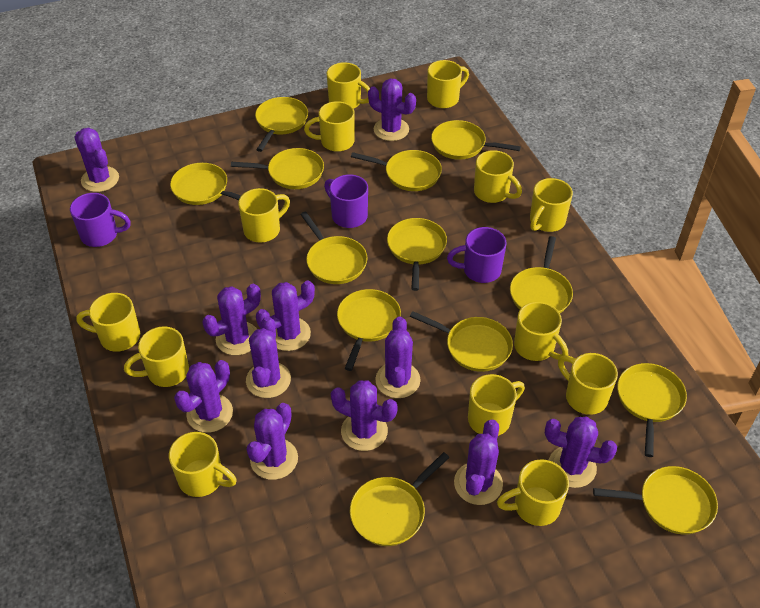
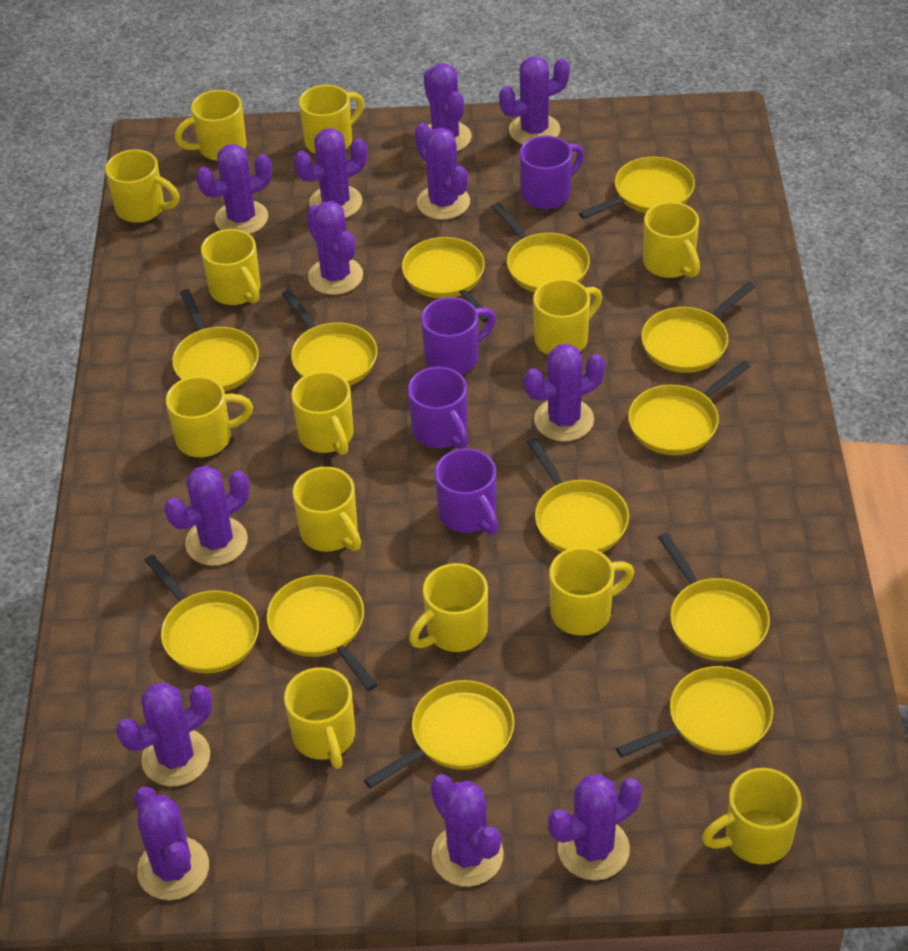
purple cactus: 11 -> 12
purple mug: 3 -> 4

